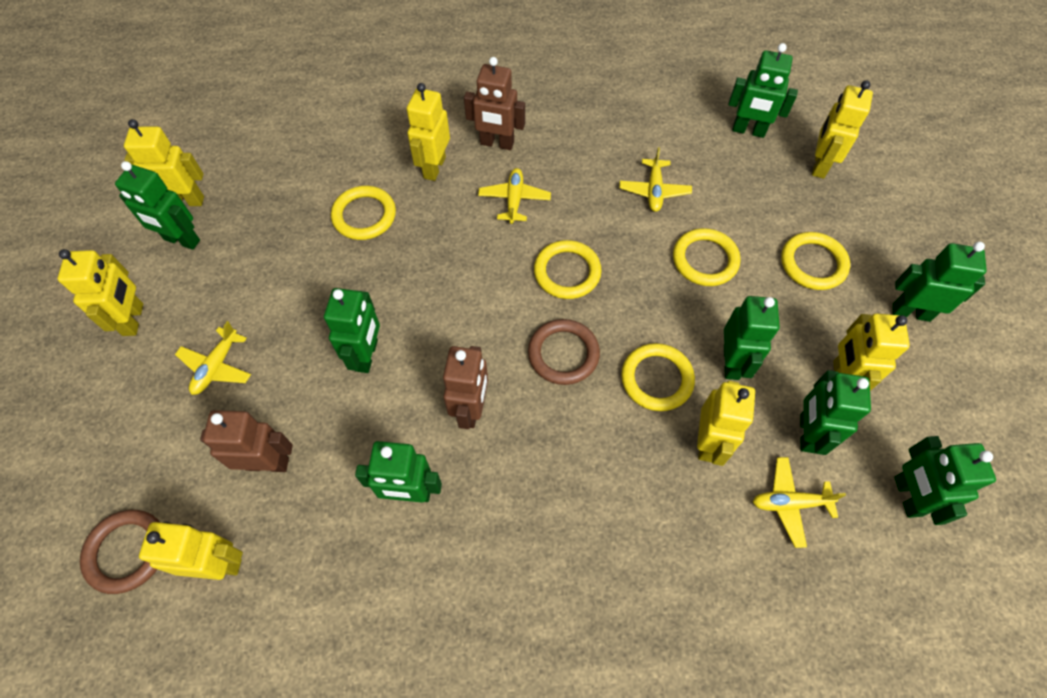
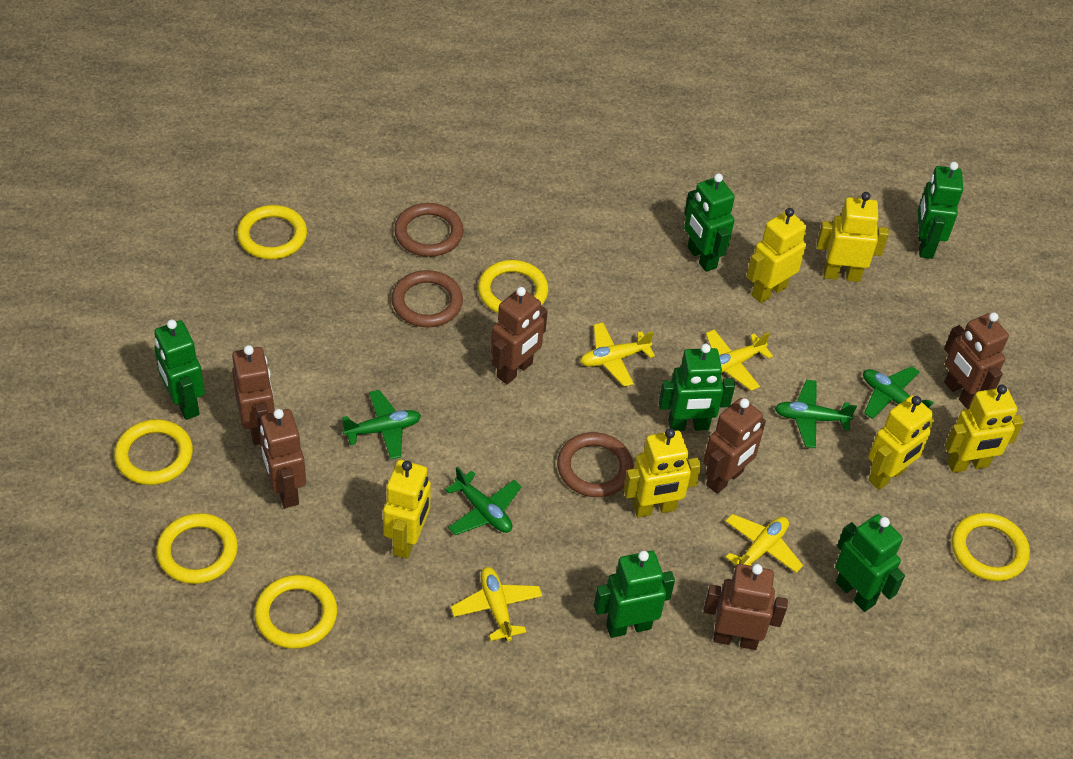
brown ring: 2 -> 3
brown robot: 3 -> 6
green plane: 0 -> 4
green robot: 8 -> 6
yellow ring: 5 -> 6
yellow robot: 7 -> 6

